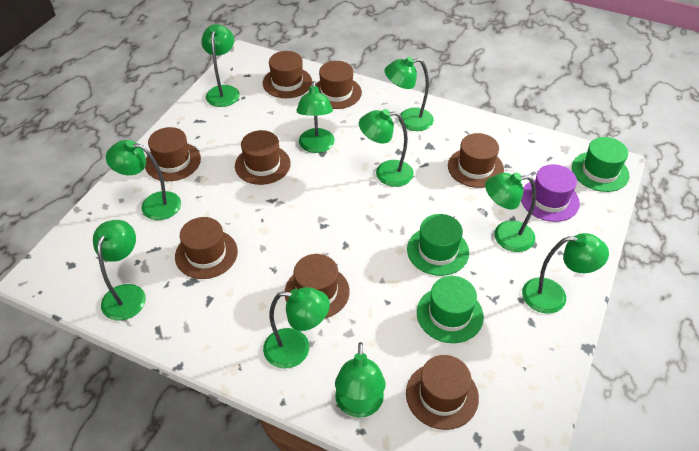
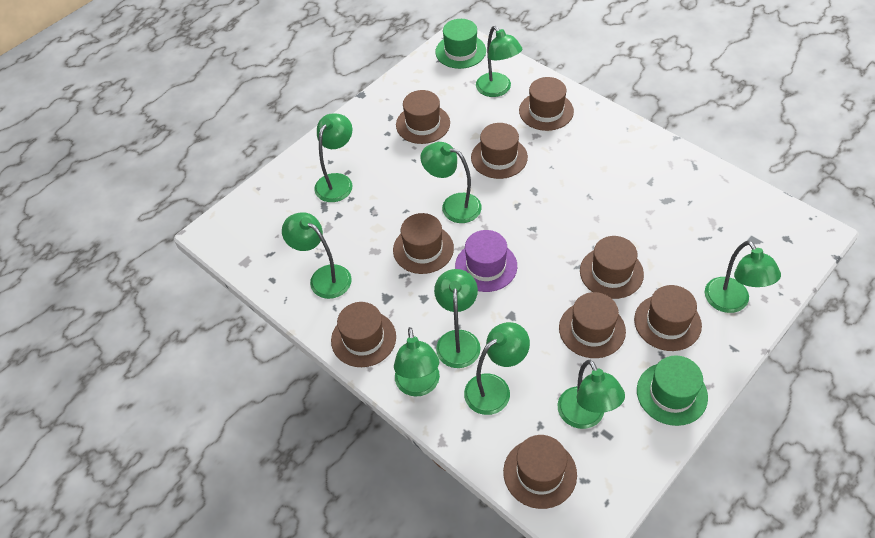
brown hat: 8 -> 9
green hat: 3 -> 2
green lamp: 10 -> 9

